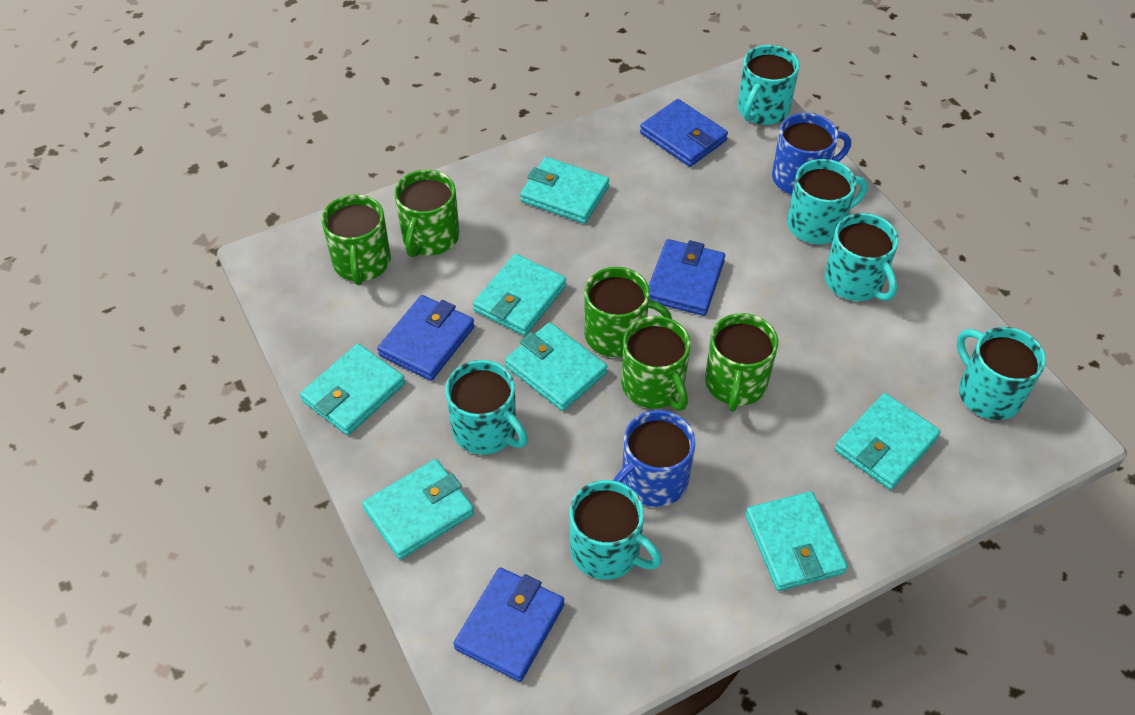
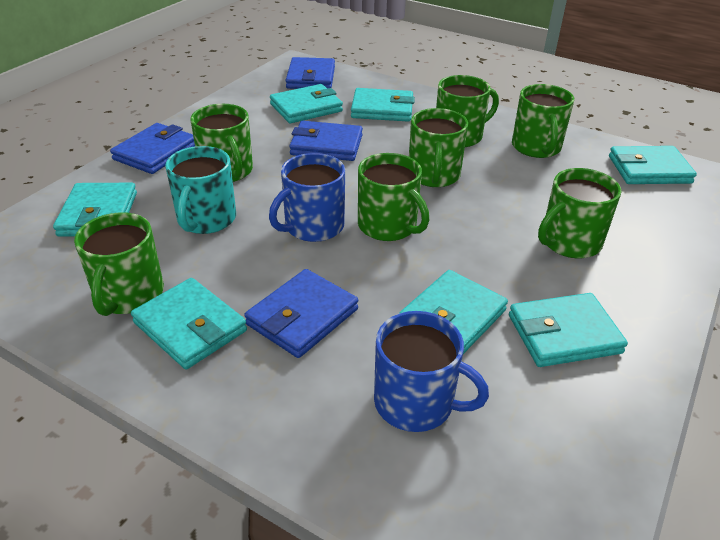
green mug: 5 -> 7
turquoise mug: 6 -> 1

